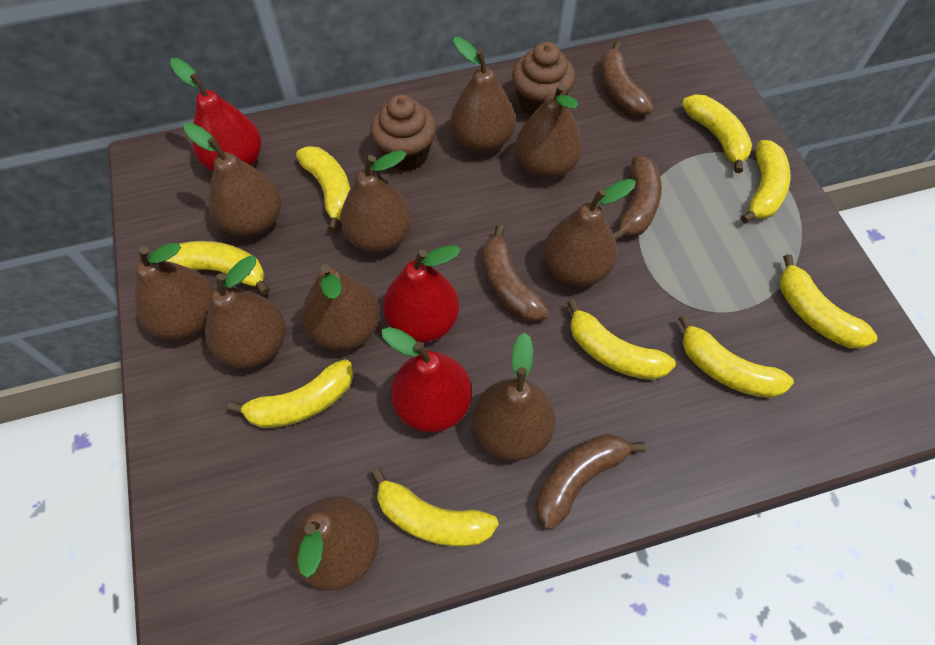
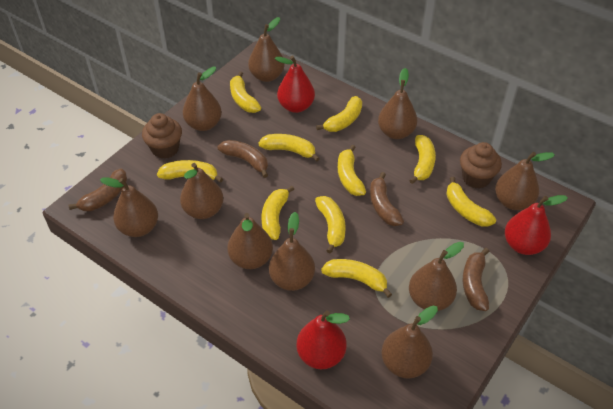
yellow banana: 9 -> 10

